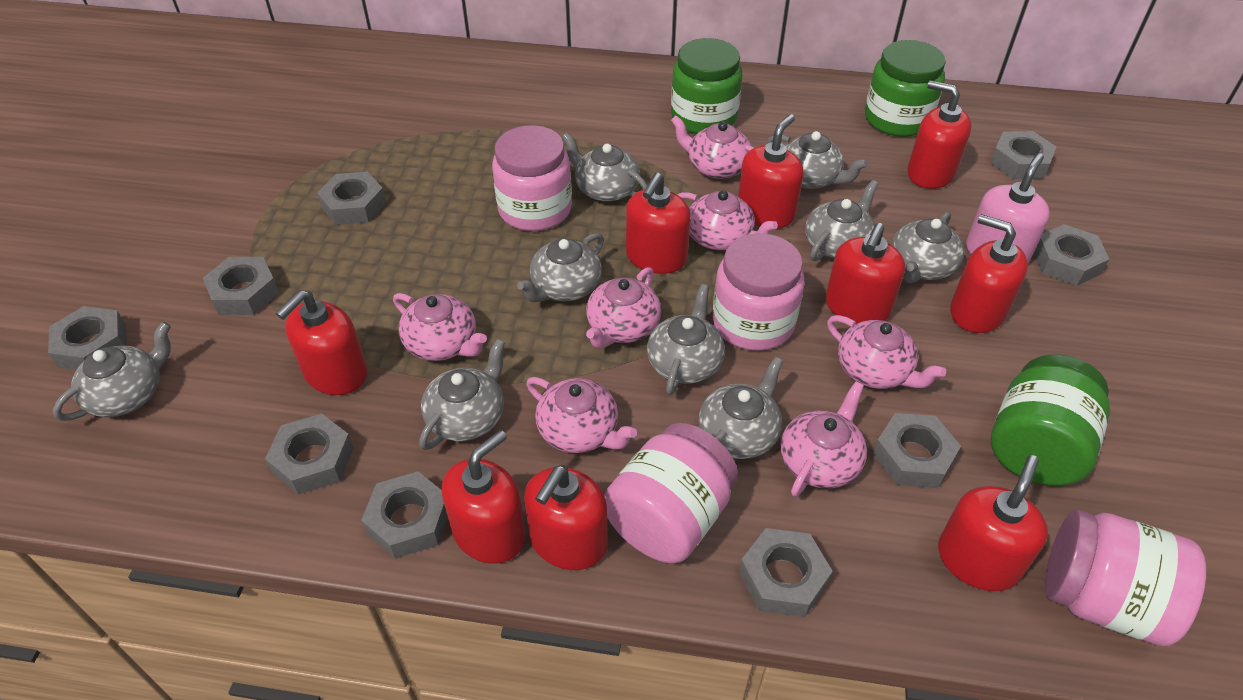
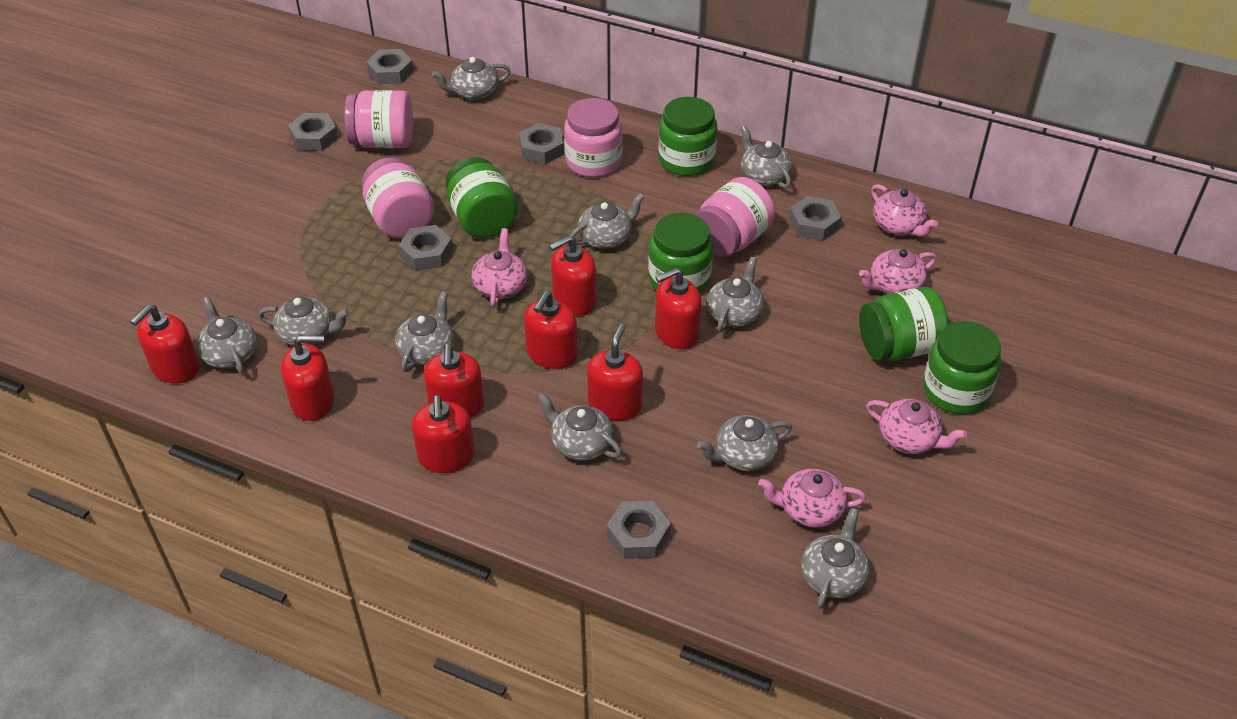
green jar: 3 -> 5
grey nut: 9 -> 6
grey teapot: 9 -> 10
pink soap dispenser: 1 -> 0
pink teapot: 7 -> 5
red soap dispenser: 9 -> 8

